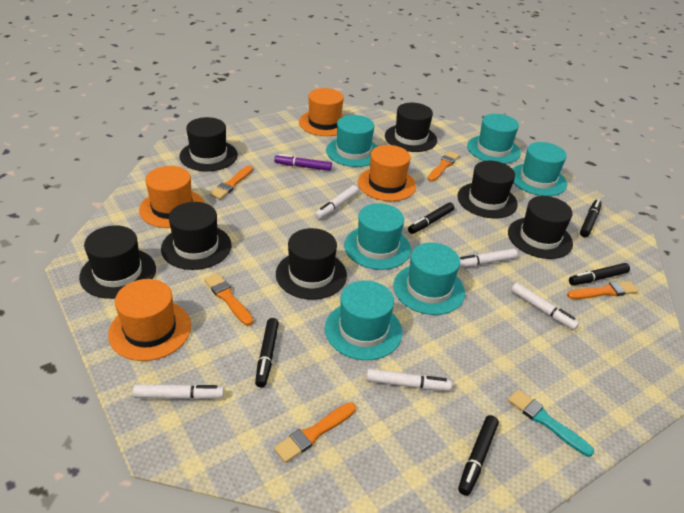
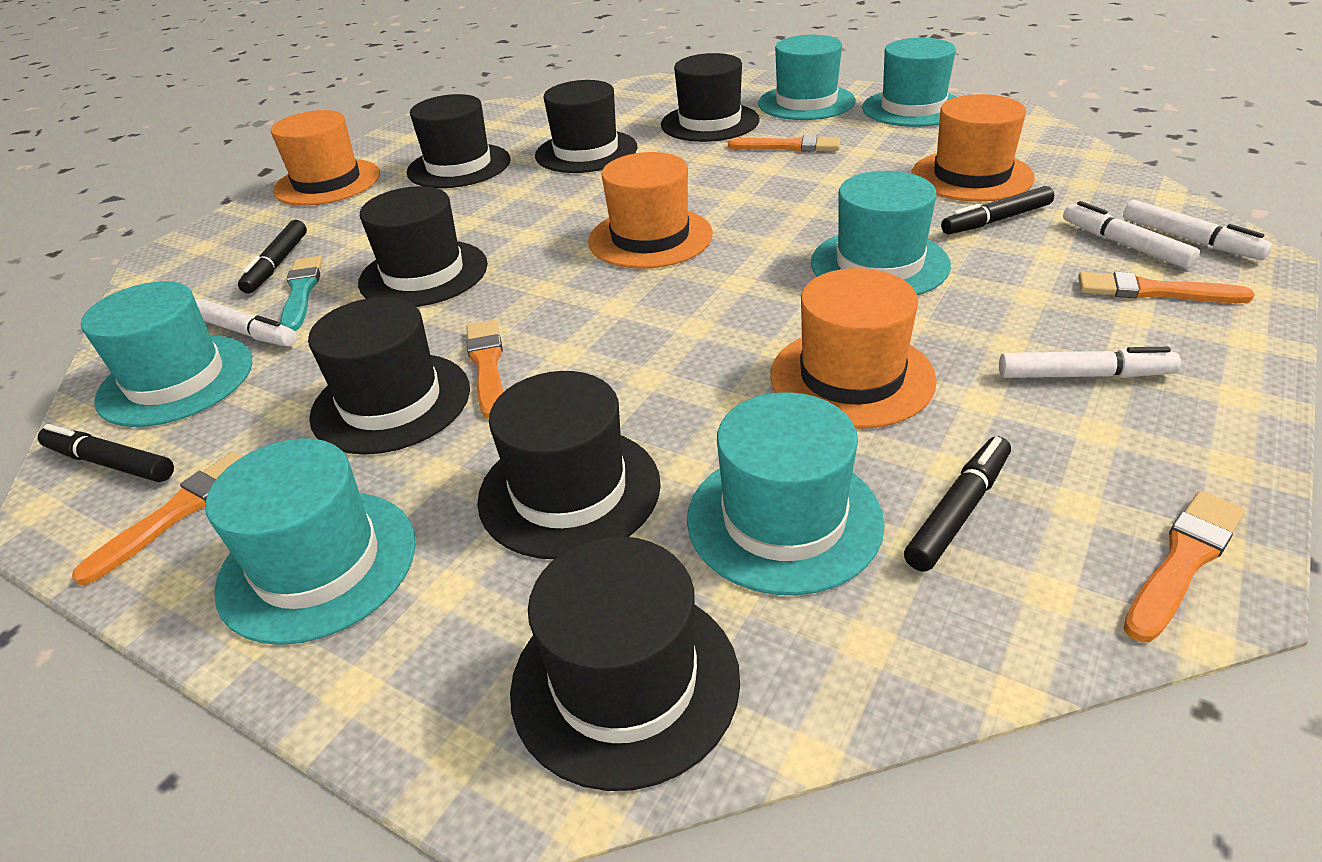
black marker: 5 -> 4
purple marker: 1 -> 0
white marker: 5 -> 4

